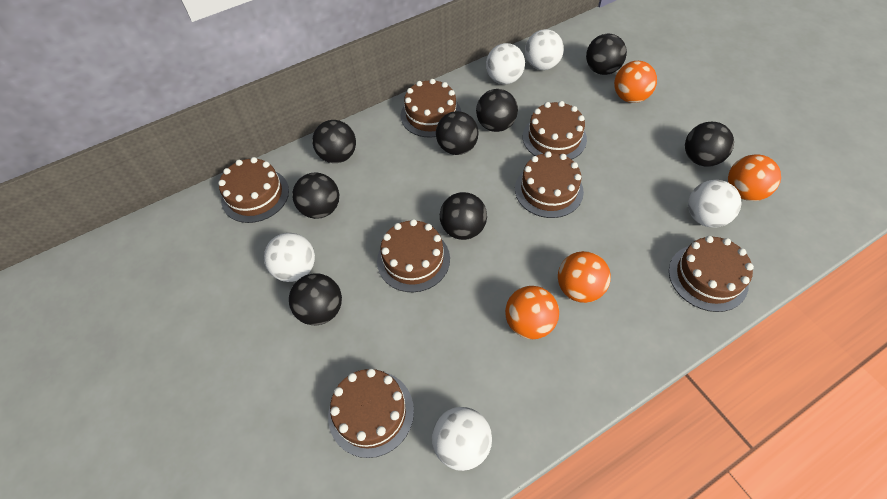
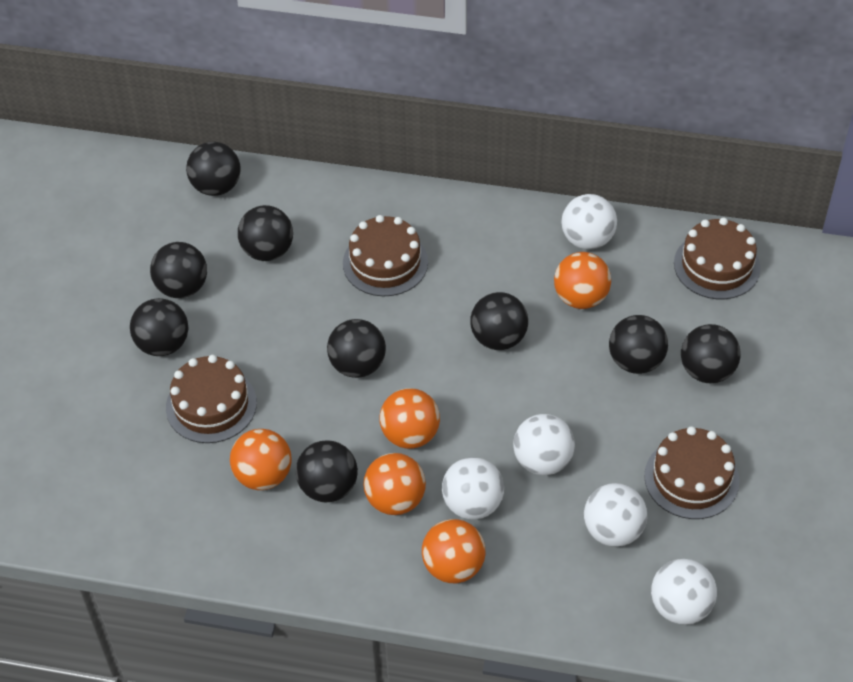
black ball: 8 -> 9
brown cake: 7 -> 4
orange ball: 4 -> 5

